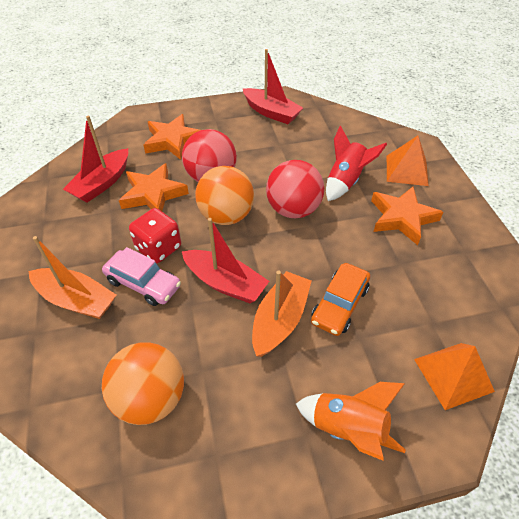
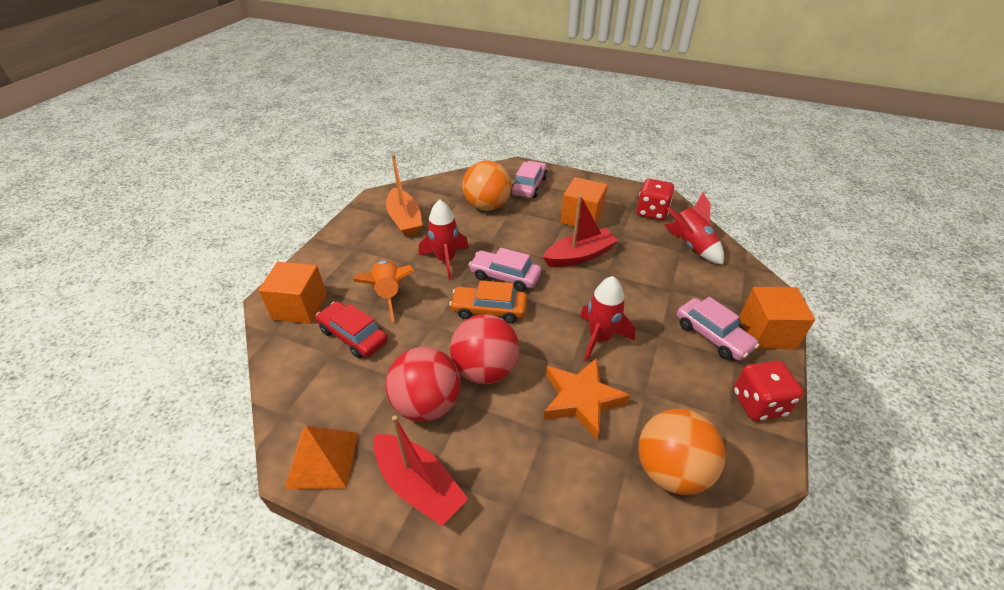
orange boat: 2 -> 1
orange cube: 0 -> 3
orange pyramid: 2 -> 1
orange star: 3 -> 1
pink car: 1 -> 3
red boat: 3 -> 2
red car: 0 -> 1
red dice: 1 -> 2
red rocket: 1 -> 3

